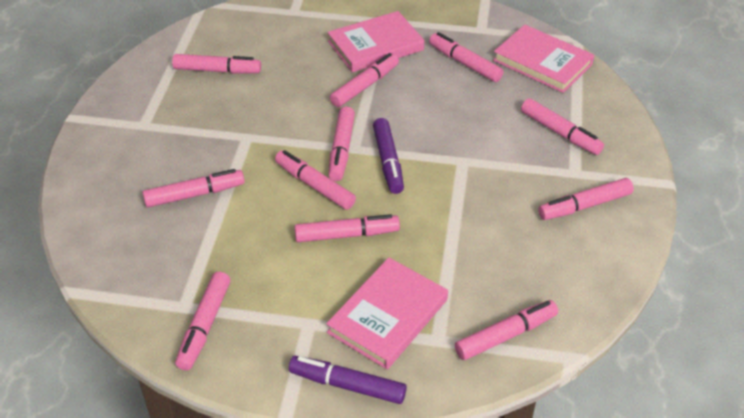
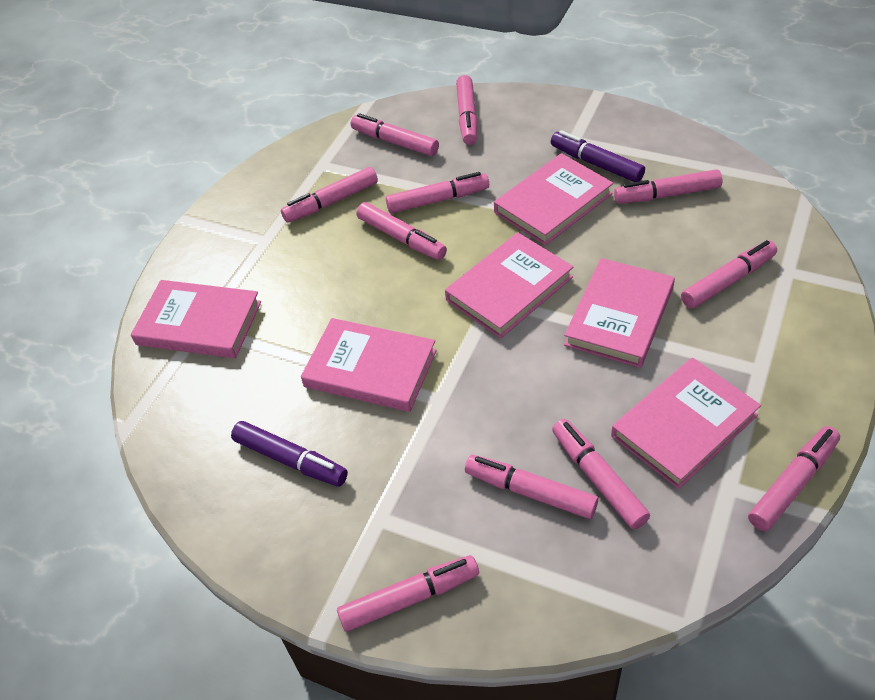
pink book: 3 -> 6

